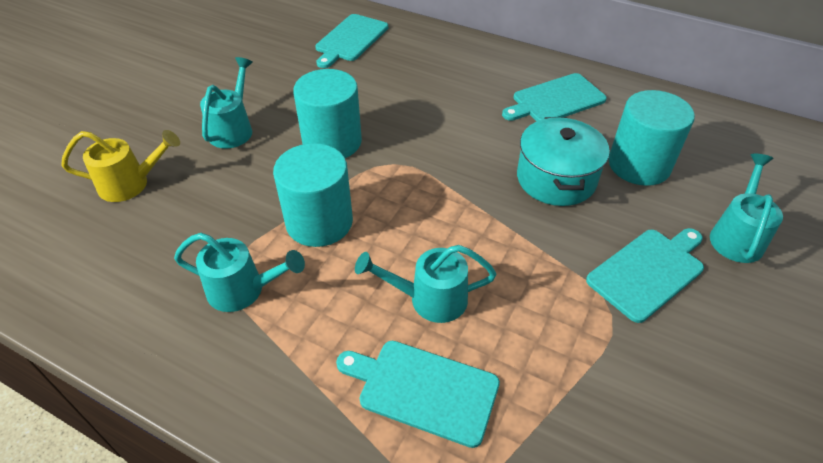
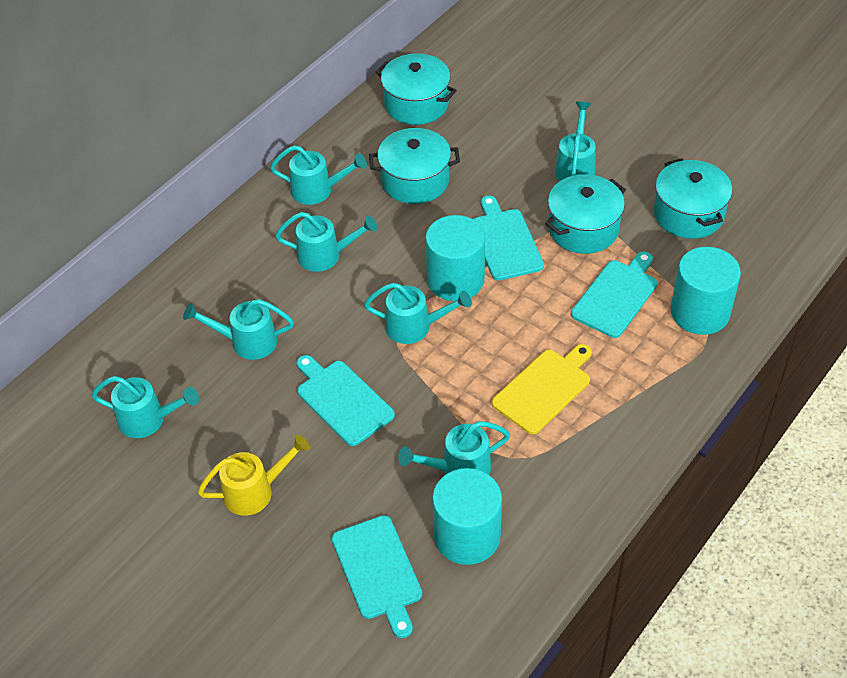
turquoise pot: 1 -> 4
turquoise watering can: 4 -> 7
yellow cutting board: 0 -> 1

